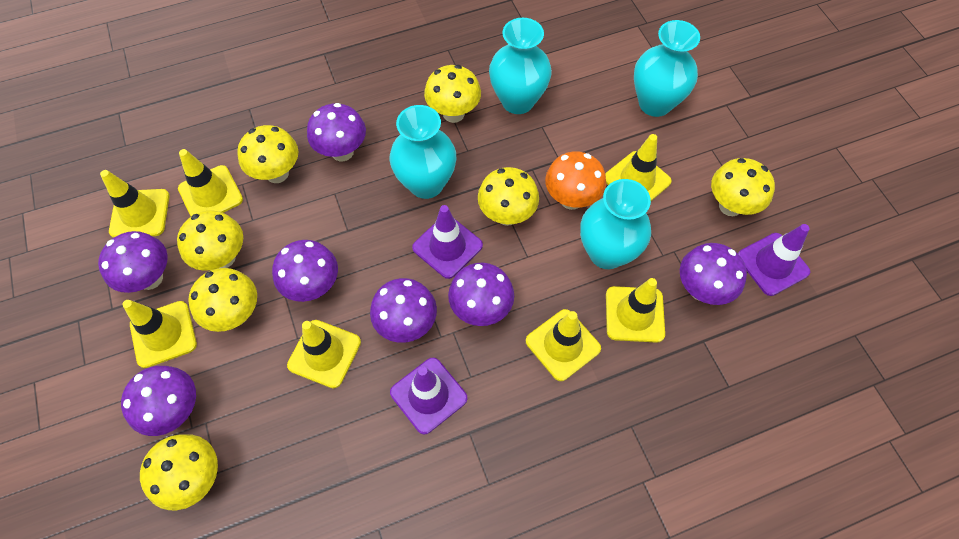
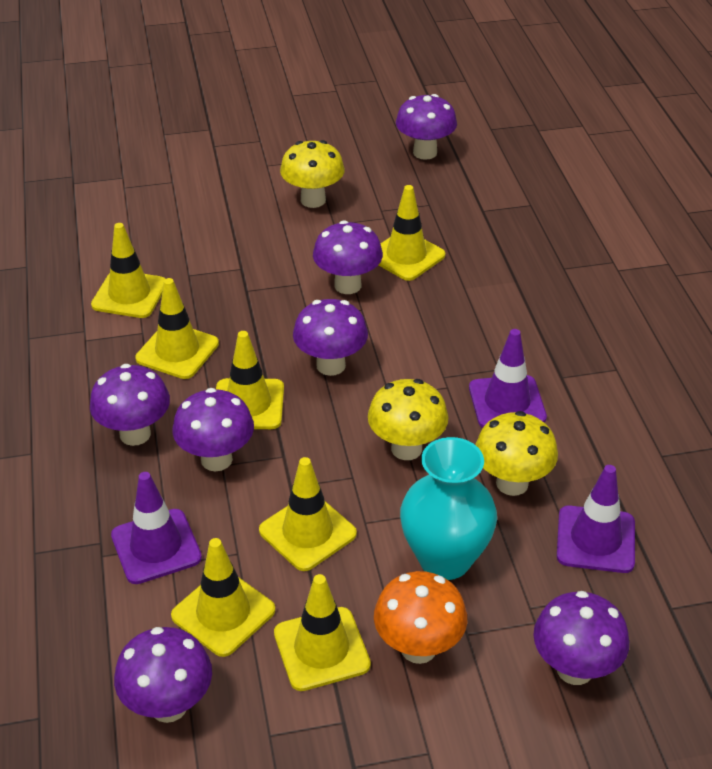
turquoise vase: 4 -> 1
yellow mushroom: 7 -> 3

